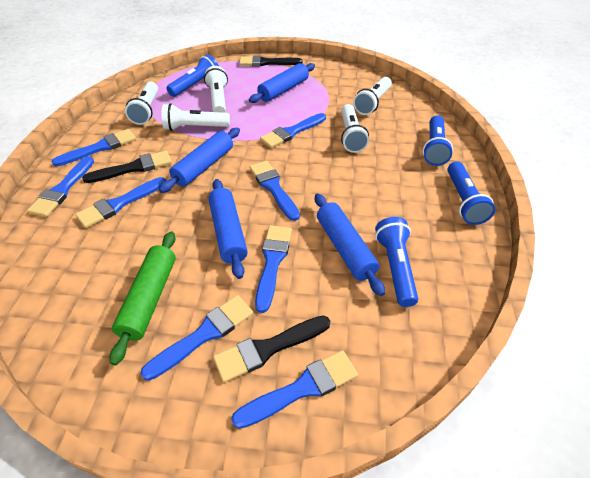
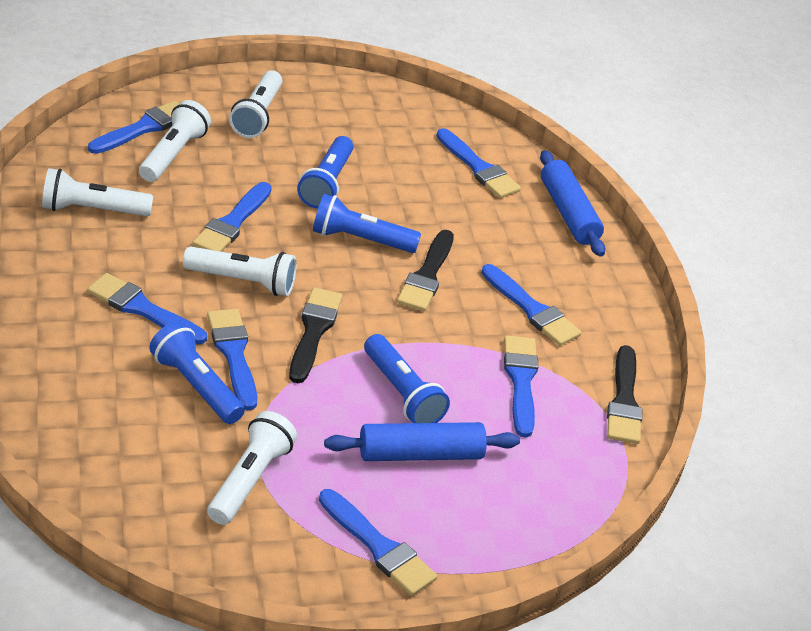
blue rolling pin: 4 -> 2
green rolling pin: 1 -> 0

